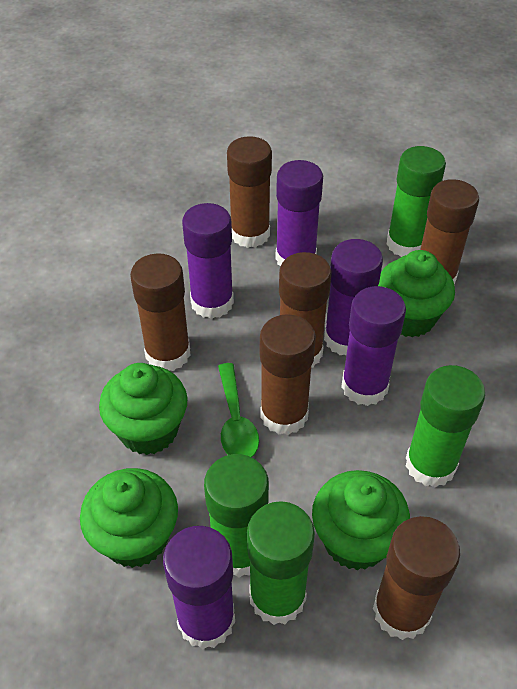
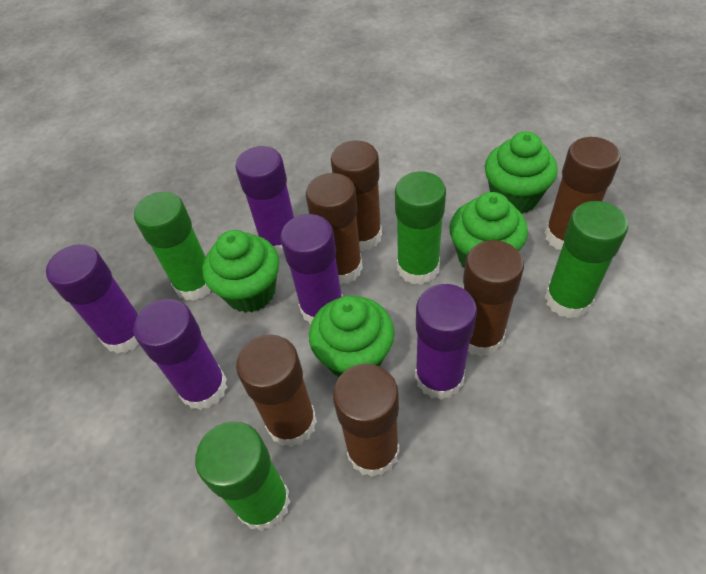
green spoon: 1 -> 0

